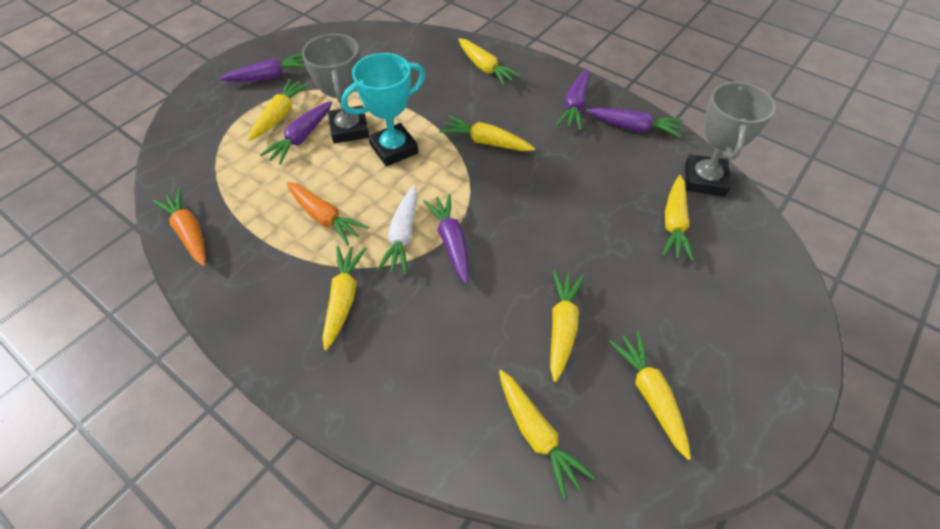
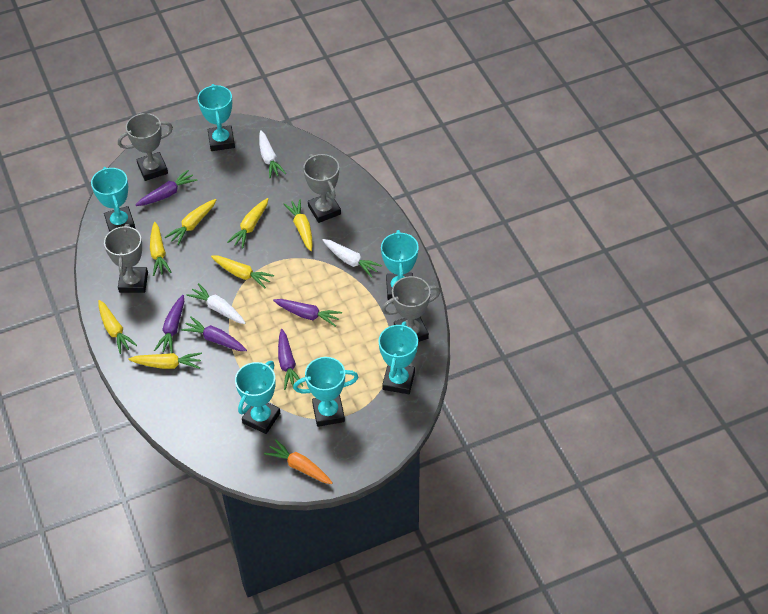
grey trophy: 2 -> 4
orange carrot: 2 -> 1
turquoise trophy: 1 -> 6
white carrot: 1 -> 3
yellow carrot: 8 -> 7

